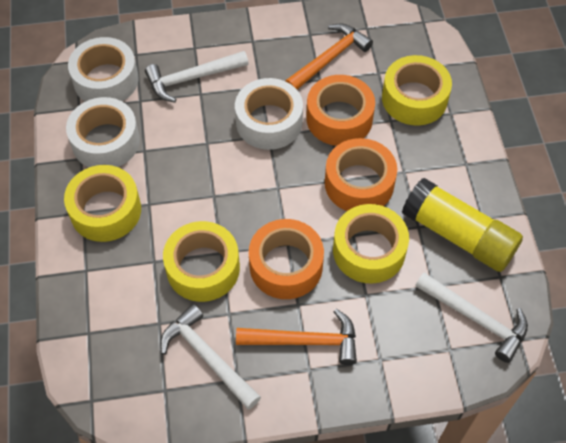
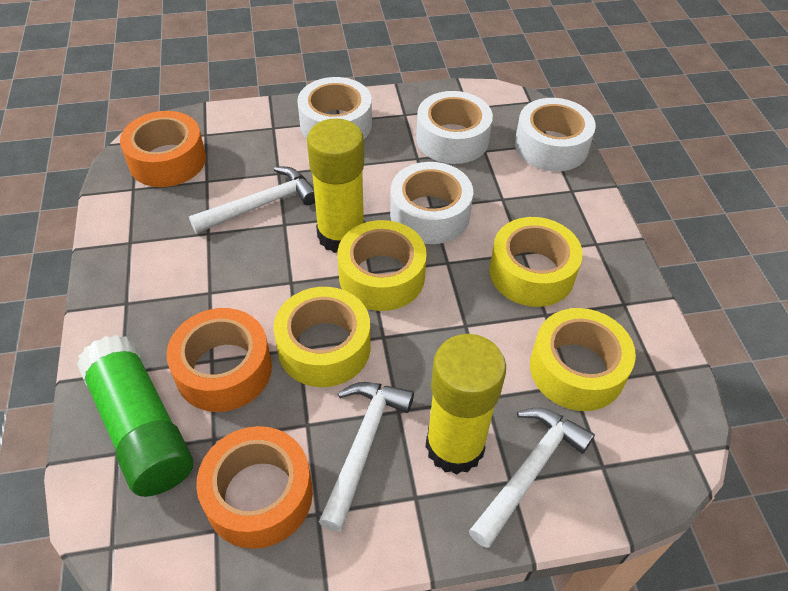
green glue stick: 0 -> 1
orange hammer: 2 -> 0
white tape: 3 -> 4
yellow glue stick: 1 -> 2

